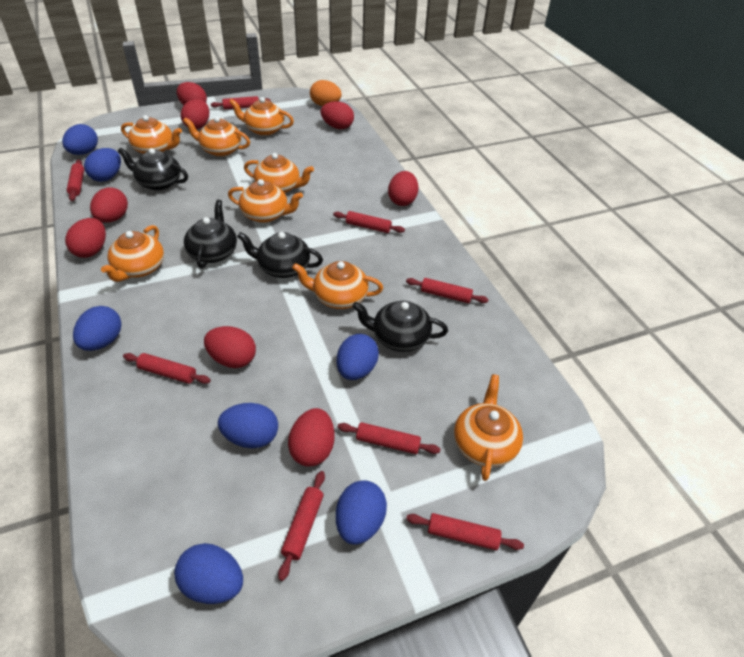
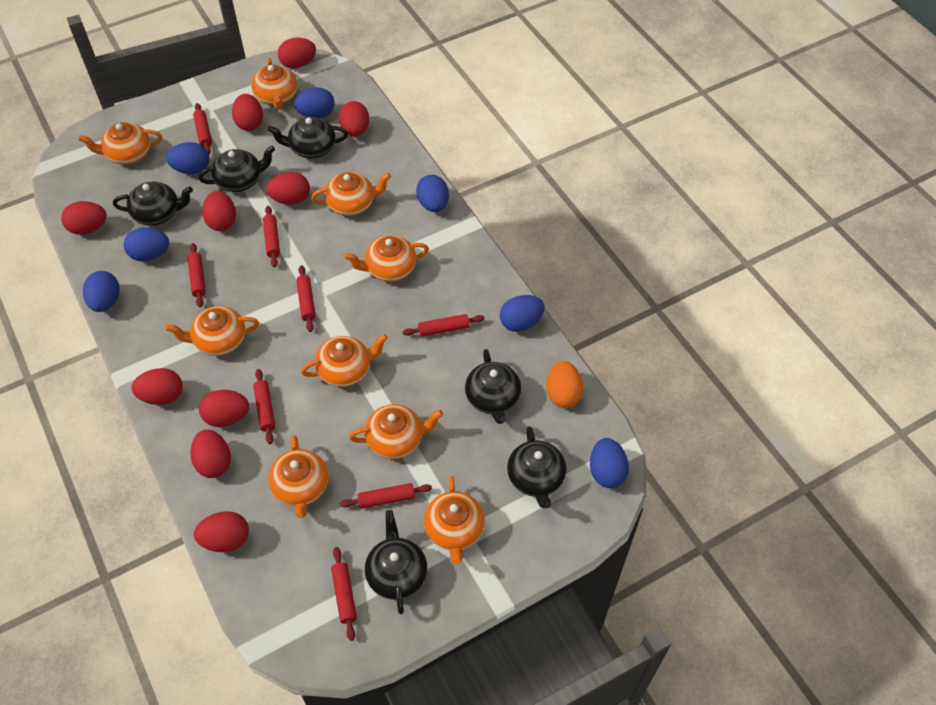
black teapot: 4 -> 6
orange teapot: 8 -> 9
red egg: 8 -> 10

